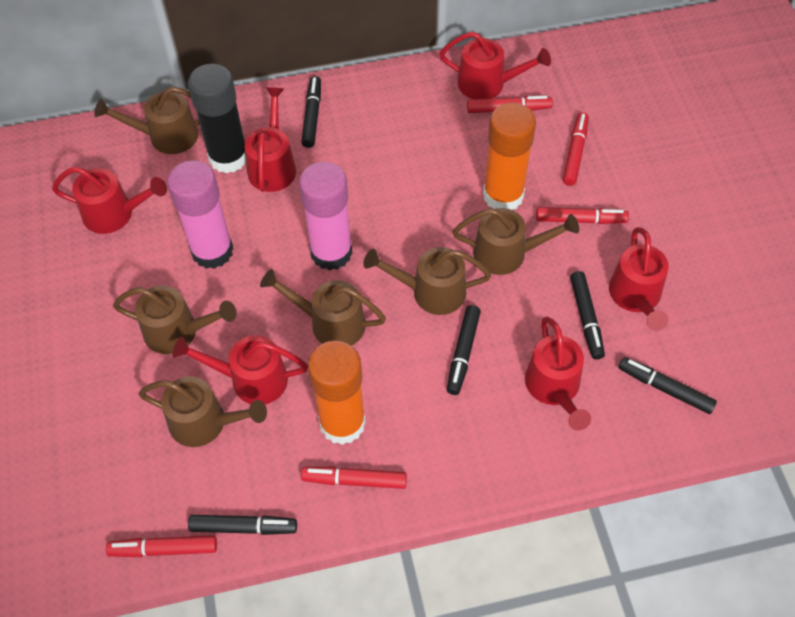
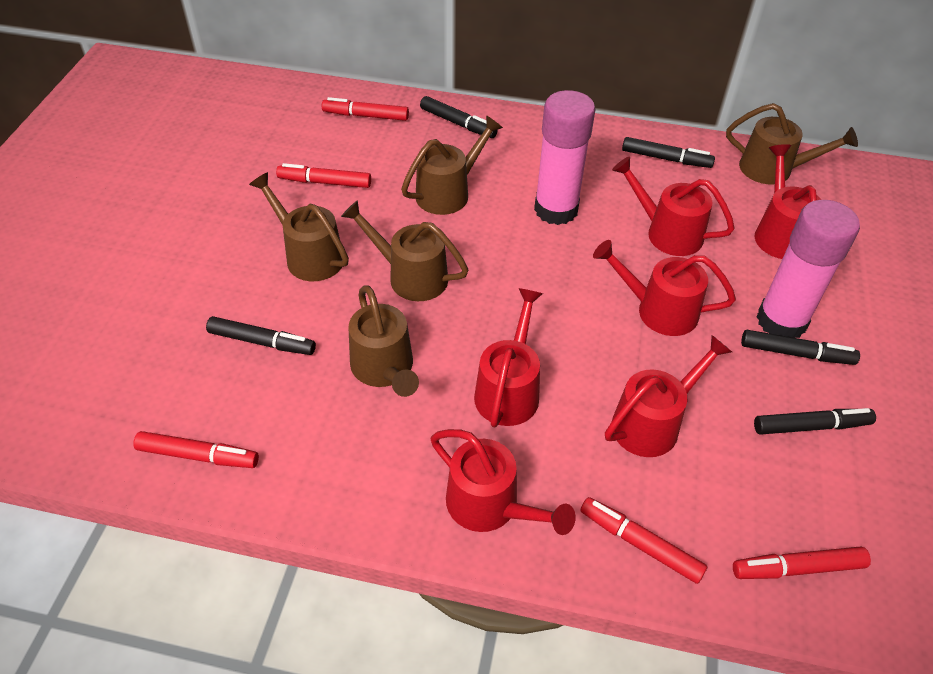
black glue stick: 1 -> 0
brown watering can: 6 -> 5
orange glue stick: 2 -> 0

